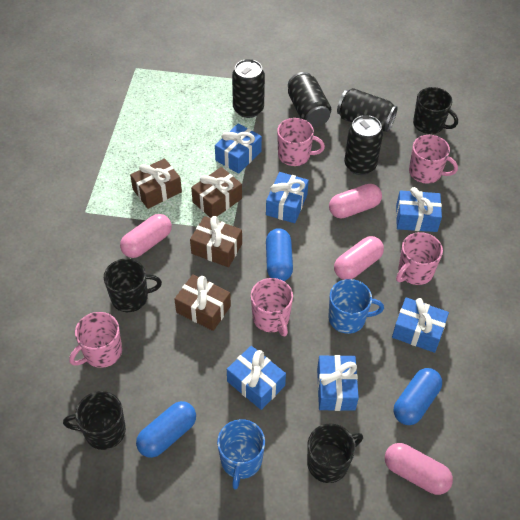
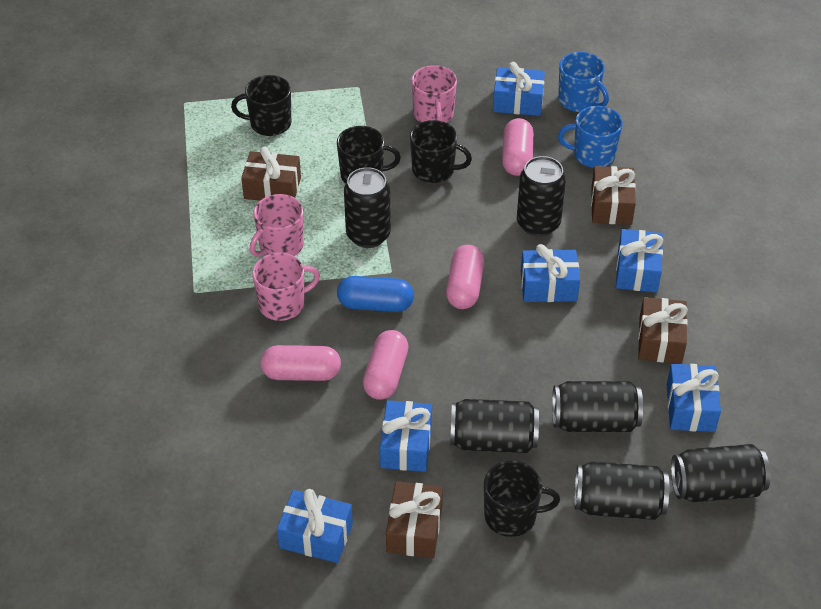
black can: 4 -> 6
blue capsule: 3 -> 1
pink mug: 5 -> 3

